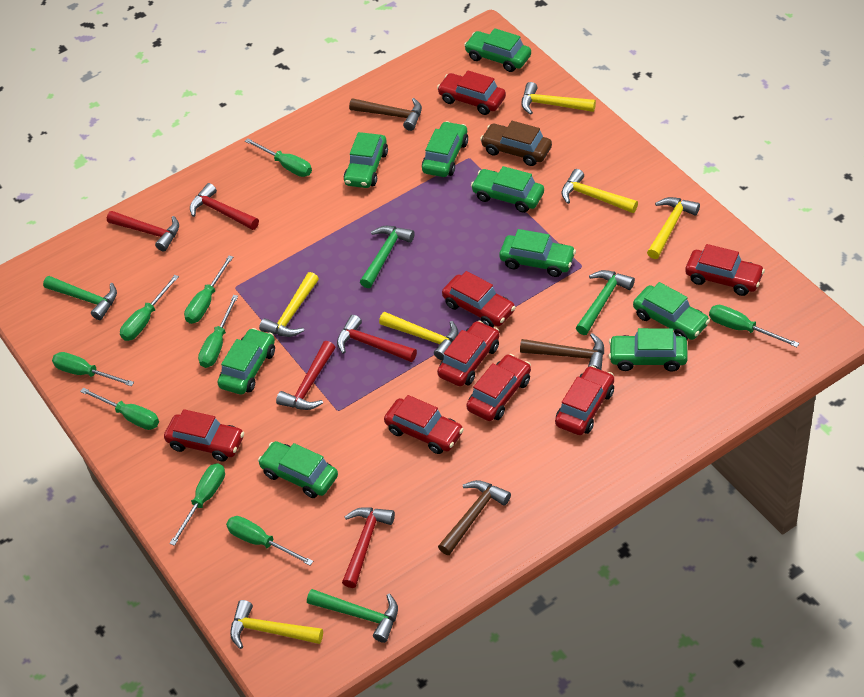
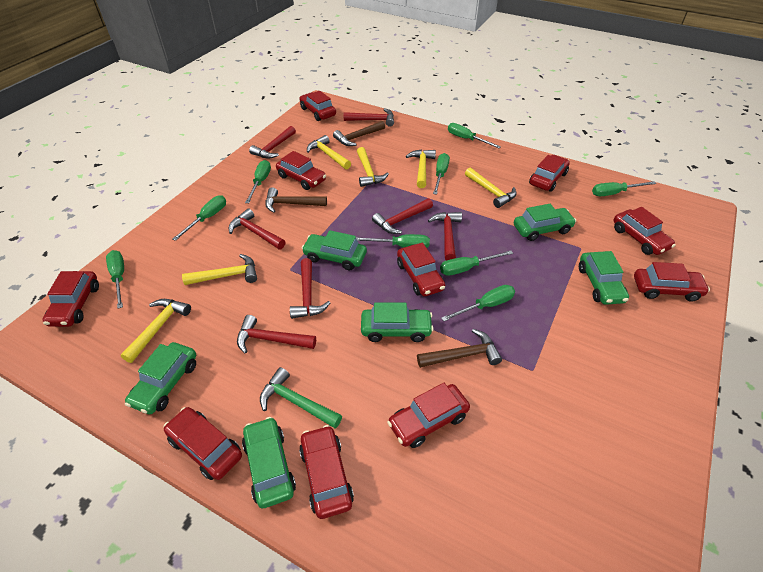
brown car: 1 -> 0
green car: 9 -> 6
green hammer: 4 -> 1
red car: 8 -> 10
red hammer: 5 -> 7

